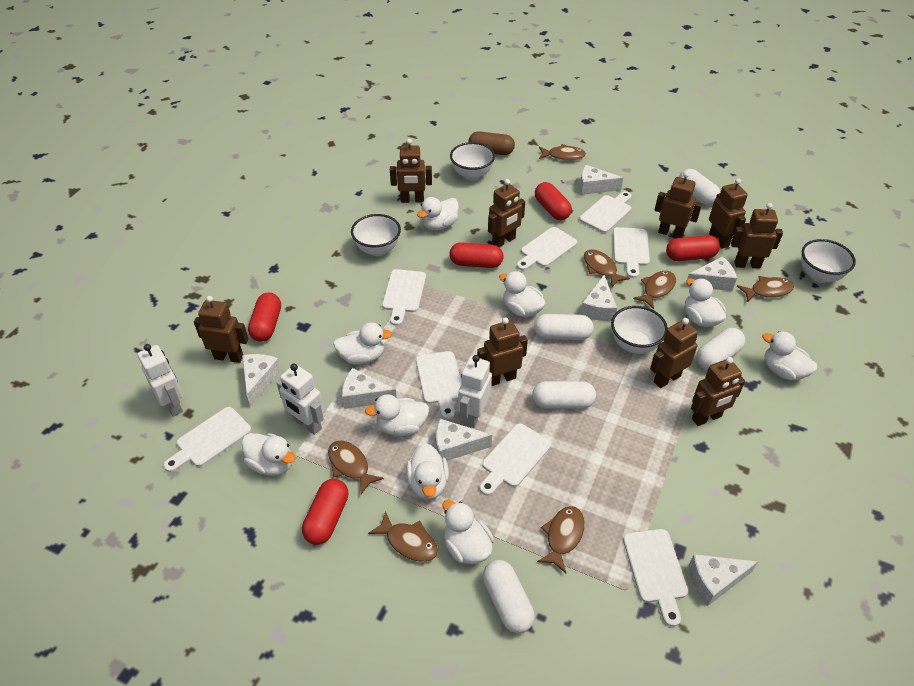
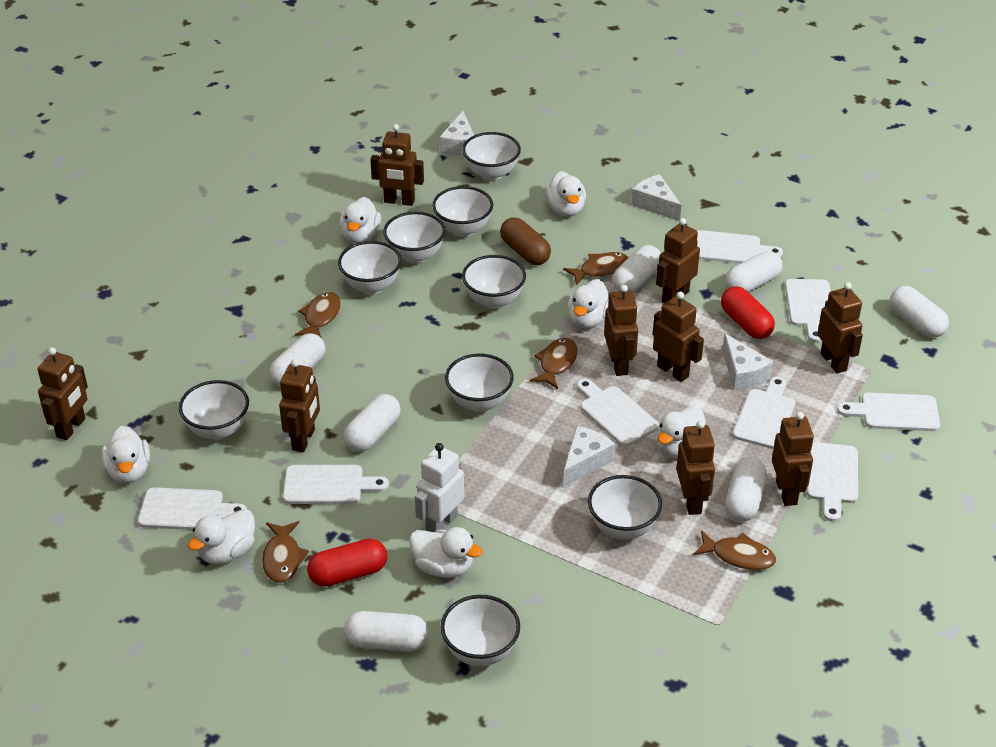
brown fish: 7 -> 5
red capsule: 5 -> 2
white bowl: 4 -> 9
white capsule: 5 -> 7
white cheese: 7 -> 4
white duck: 9 -> 7
white robot: 3 -> 1

